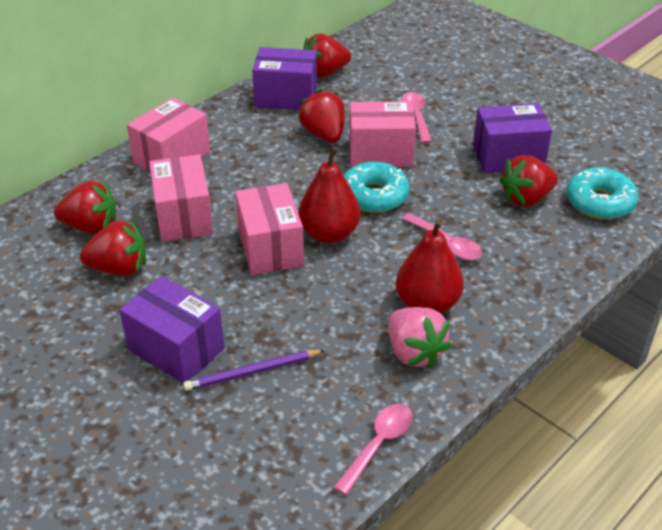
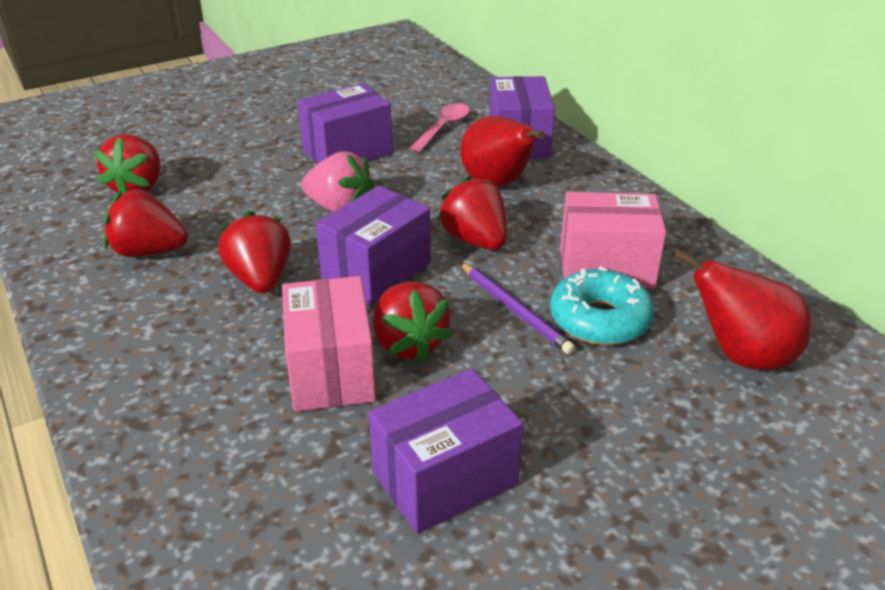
pink box: 4 -> 2
pink spoon: 3 -> 1
purple box: 3 -> 4
turquoise donut: 2 -> 1

